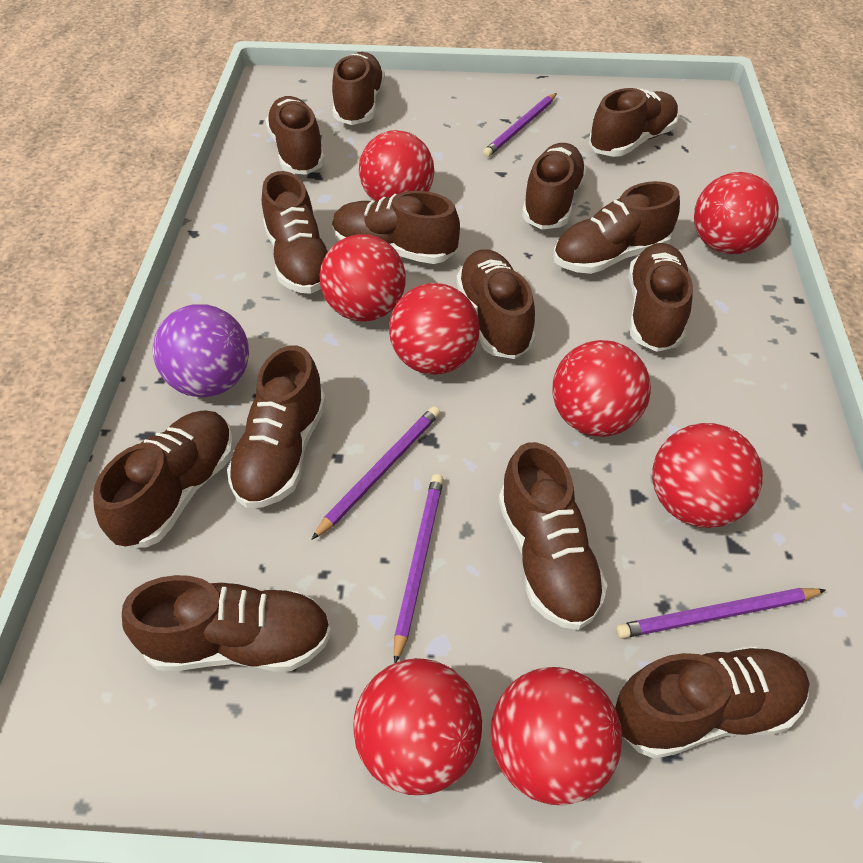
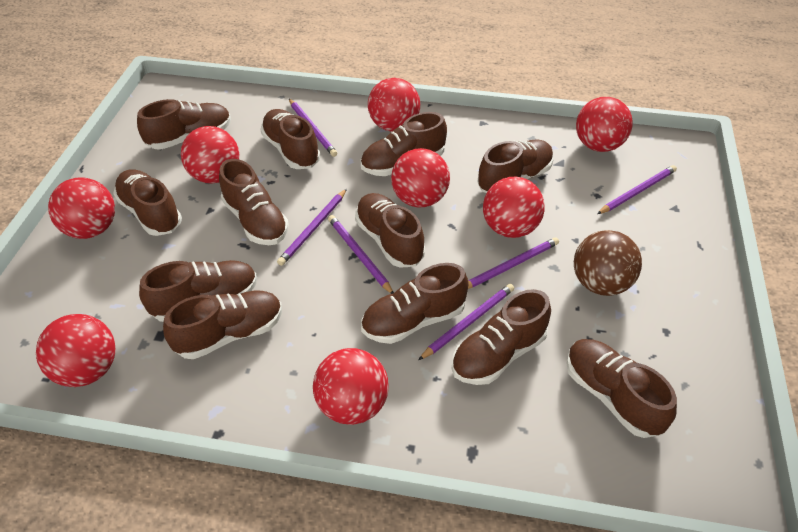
brown ball: 0 -> 1
brown shoe: 14 -> 12
purple ball: 1 -> 0
purple pencil: 4 -> 6

